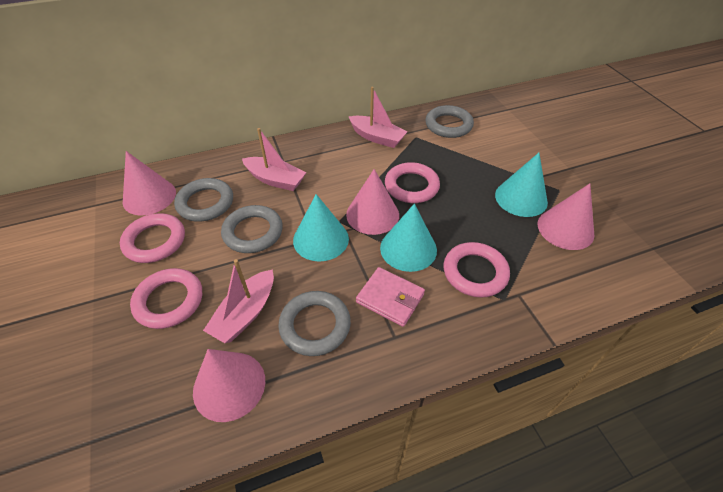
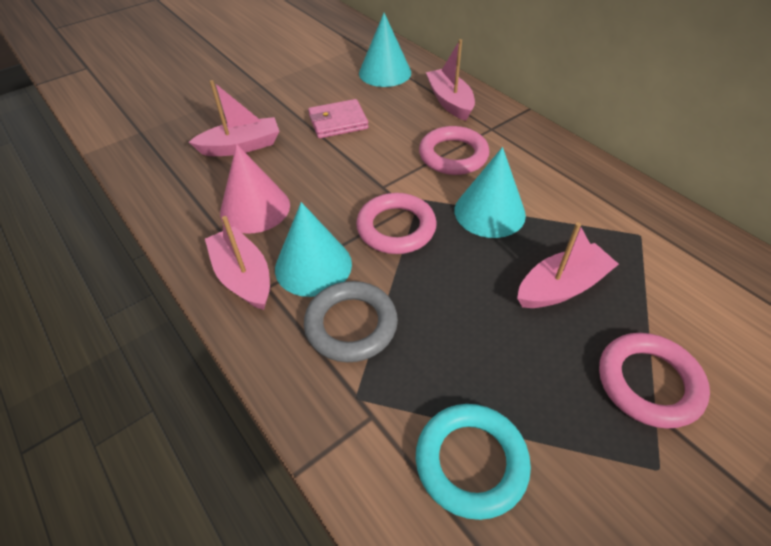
grey ring: 4 -> 1
pink boat: 3 -> 4
pink cone: 4 -> 1
pink ring: 4 -> 3
turquoise ring: 0 -> 1

